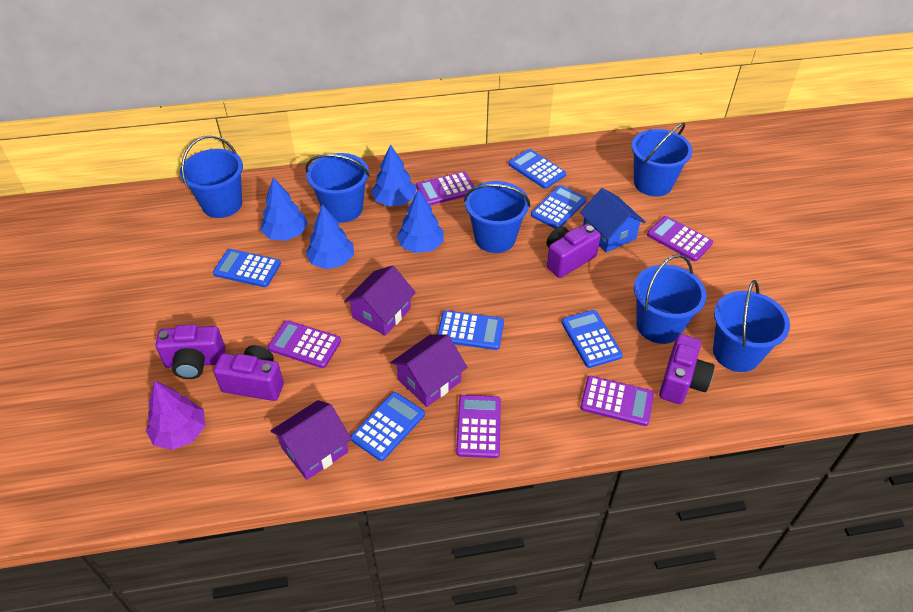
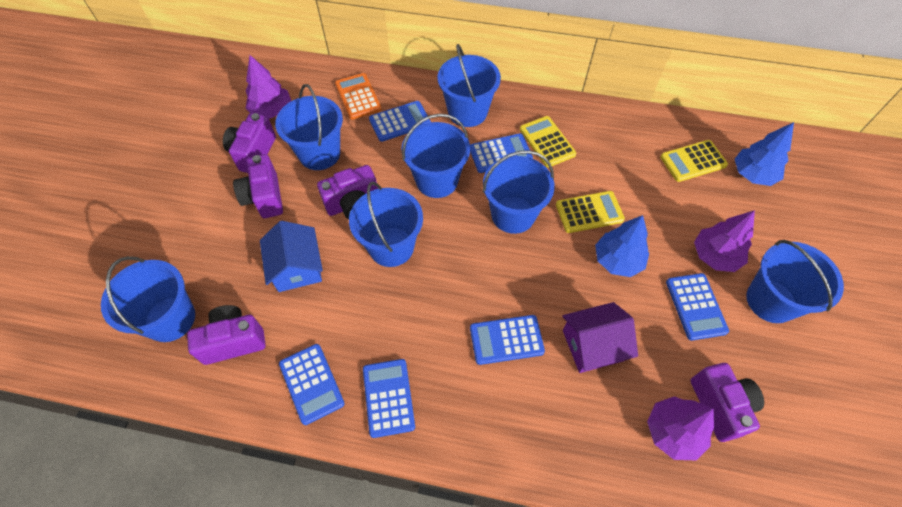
blue bucket: 6 -> 7
blue tree: 4 -> 2
orange calculator: 0 -> 1
purple calculator: 5 -> 0
purple camera: 4 -> 5
purple house: 3 -> 1
purple tree: 1 -> 3
yellow calculator: 0 -> 3

